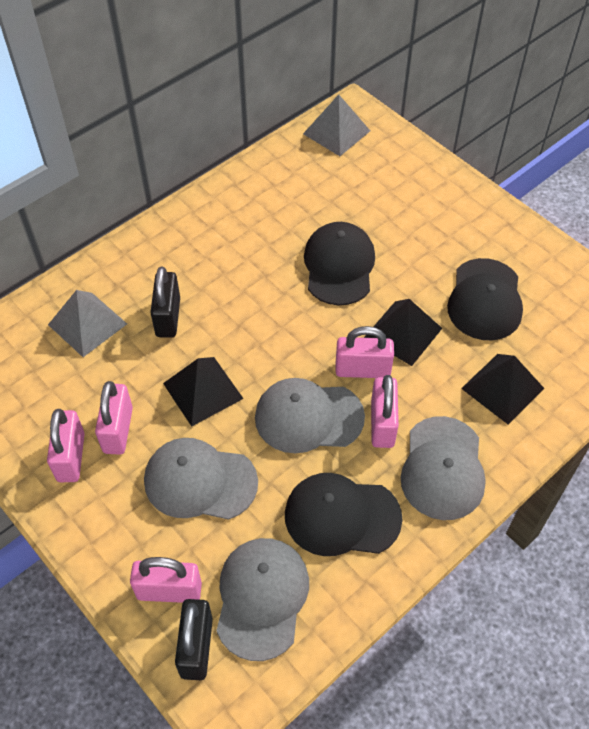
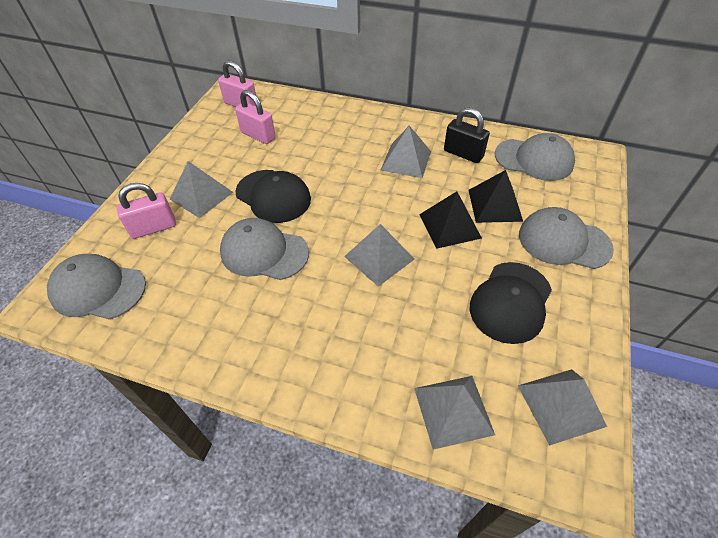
black cap: 3 -> 2
black padlock: 2 -> 1
black pyramid: 3 -> 2
grey pyramid: 2 -> 5
pink padlock: 5 -> 3

